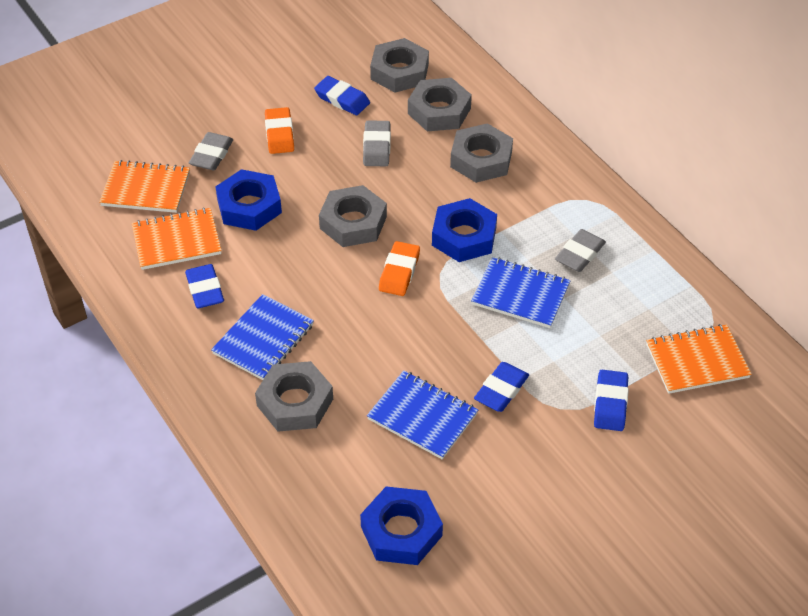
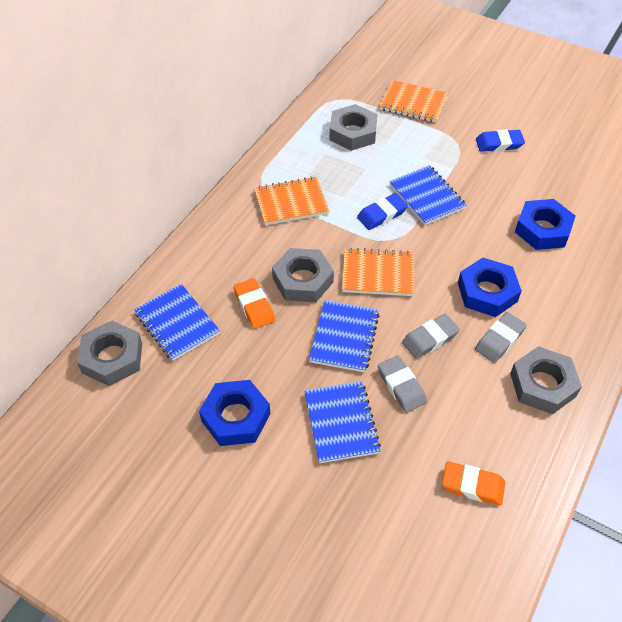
blue eraser: 4 -> 2
blue notebook: 3 -> 4
grey nut: 5 -> 4

